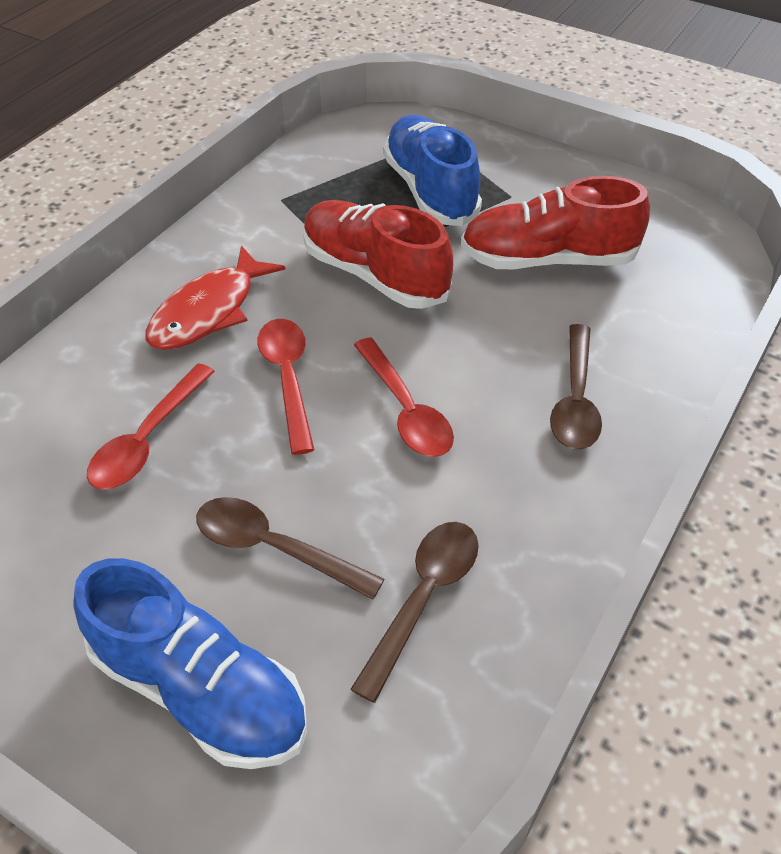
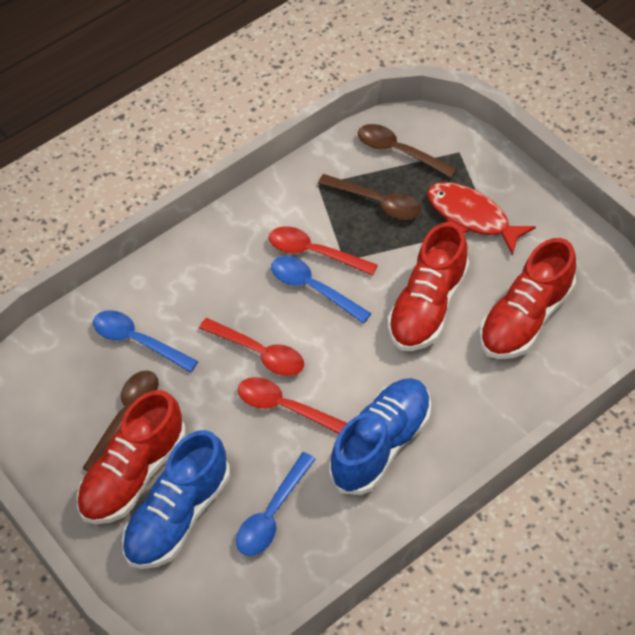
blue spoon: 0 -> 3
red shoe: 2 -> 3

